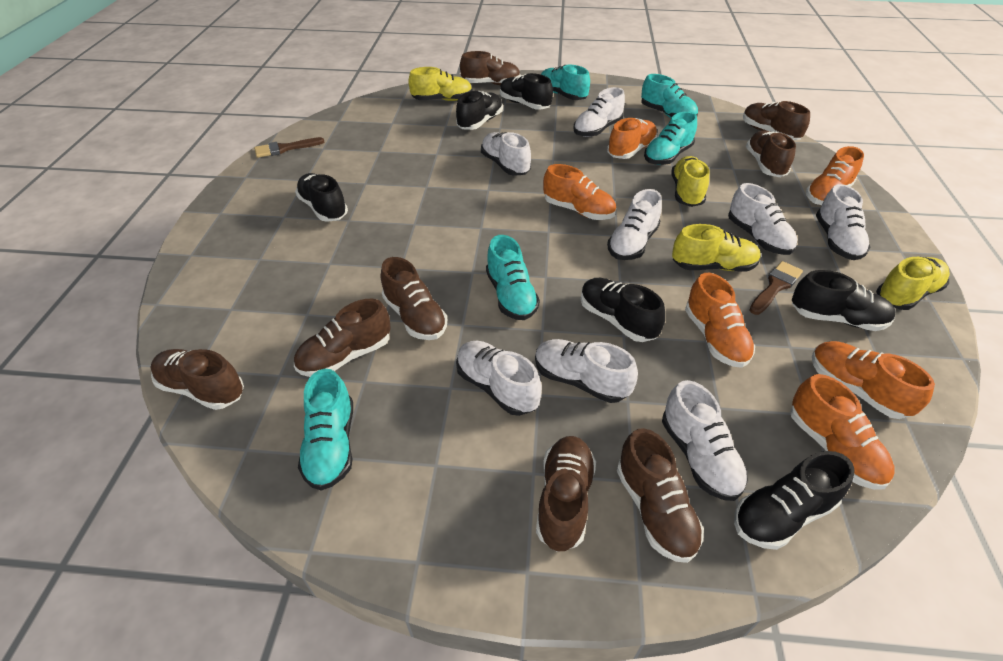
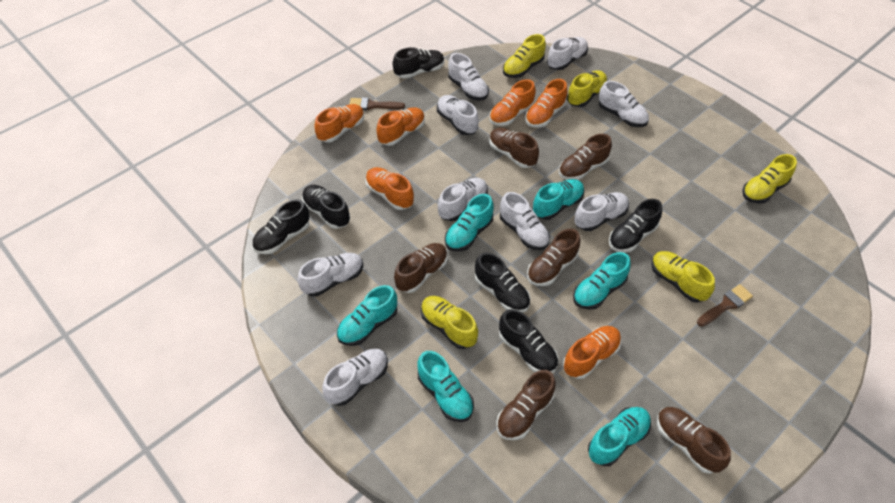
brown shoe: 8 -> 6
turquoise shoe: 5 -> 6
white shoe: 8 -> 9
yellow shoe: 4 -> 5

